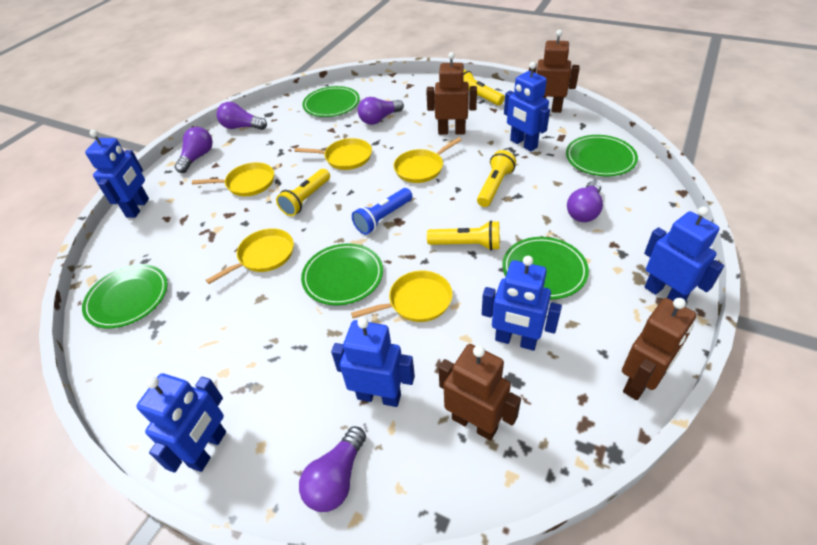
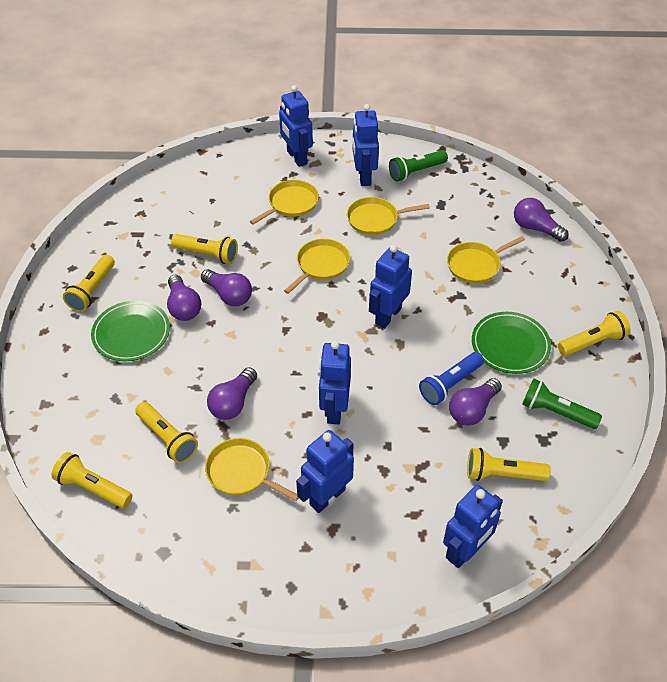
brown robot: 4 -> 0
green flashlight: 0 -> 2
green plate: 5 -> 2
yellow flashlight: 4 -> 6

